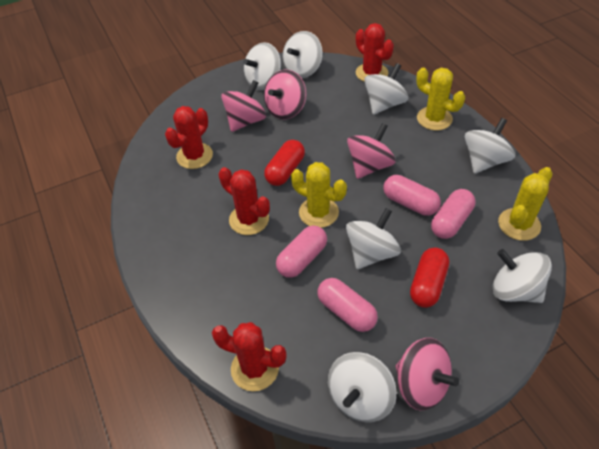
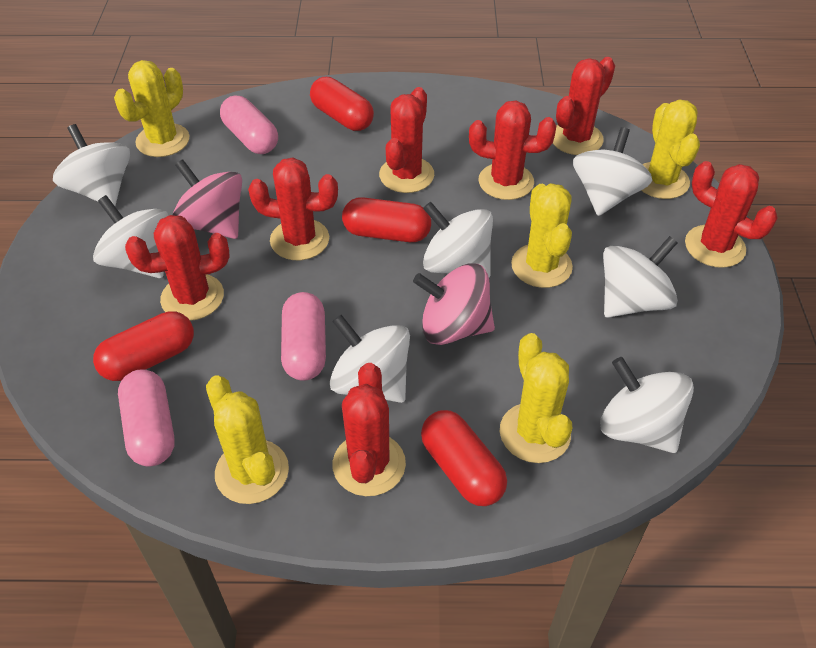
pink capsule: 4 -> 3
pink spinning top: 4 -> 2
red cactus: 4 -> 7
red capsule: 2 -> 4
yellow cactus: 3 -> 5

